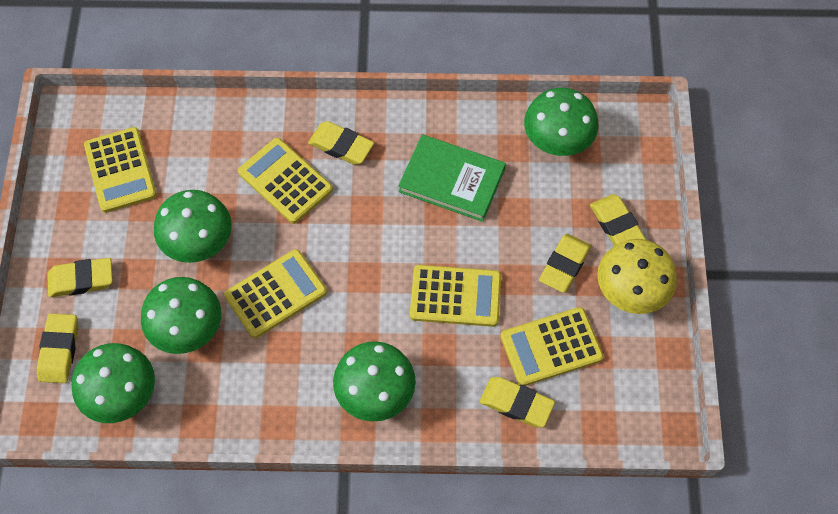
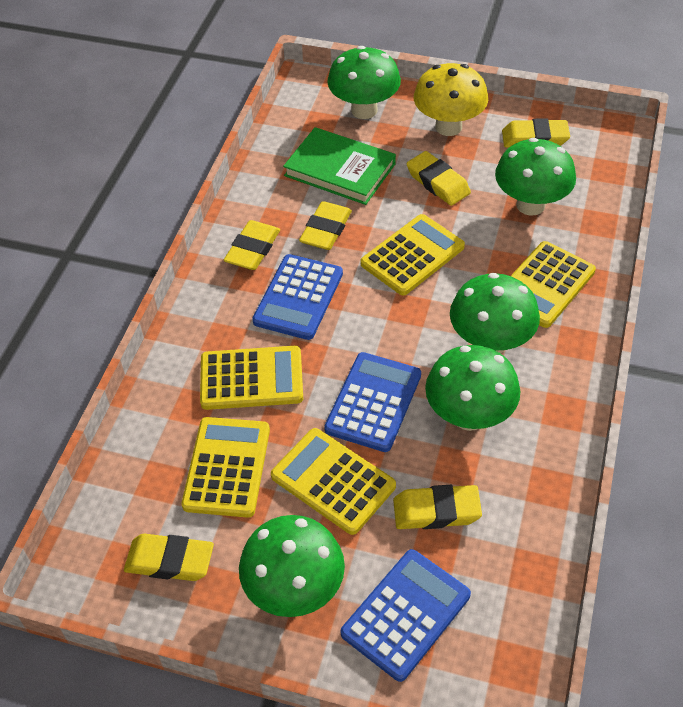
blue calculator: 0 -> 3

